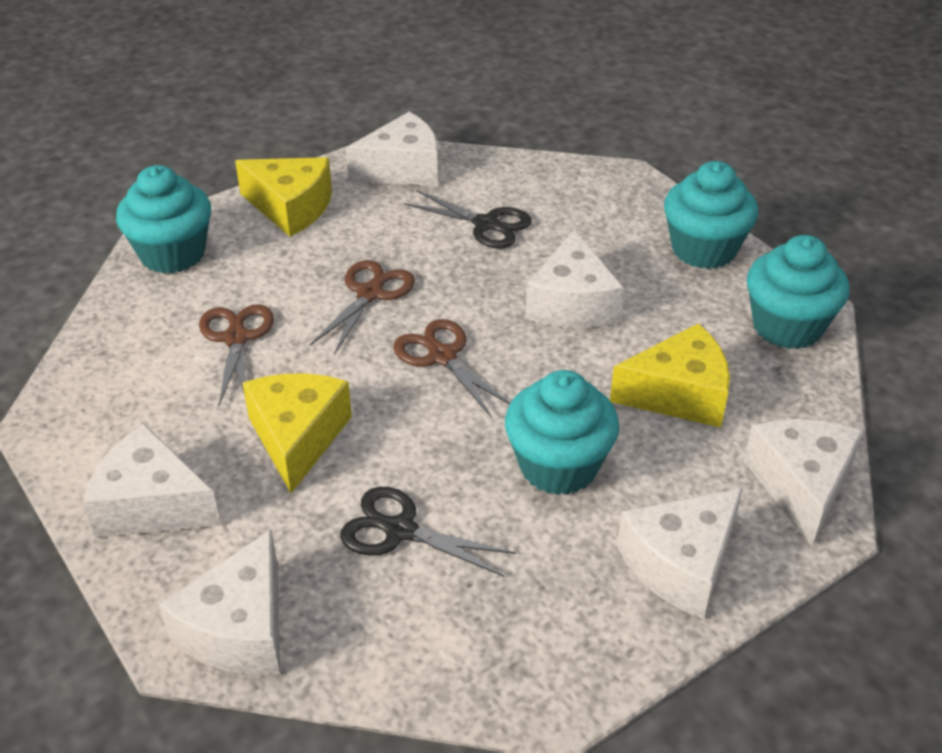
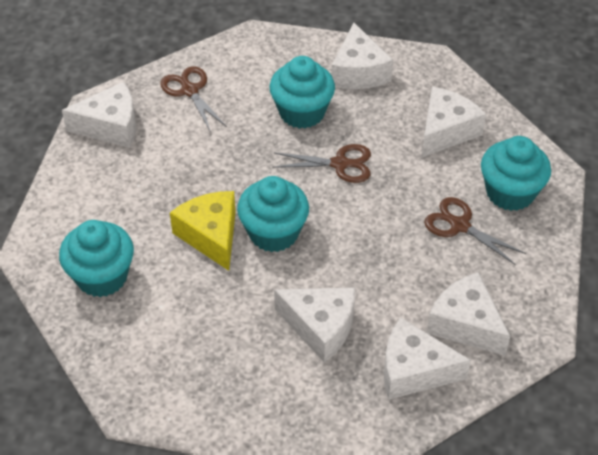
black scissors: 2 -> 0
yellow cheese: 3 -> 1

